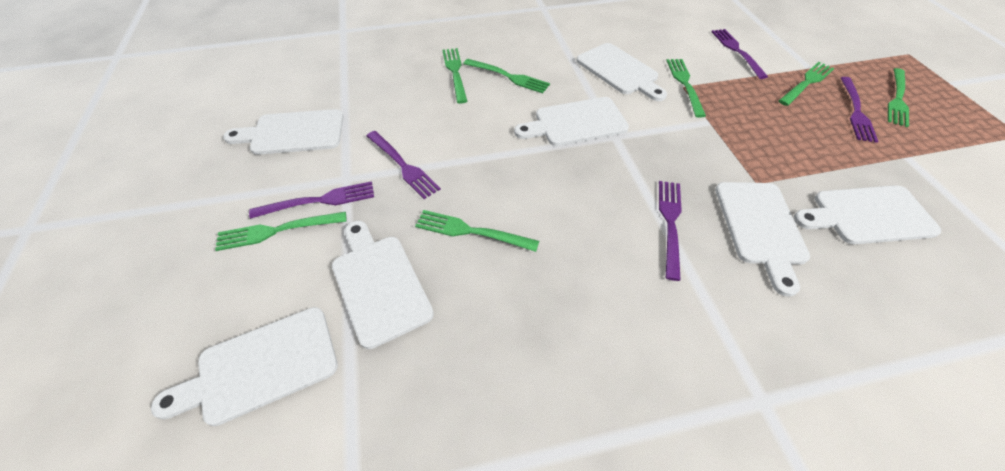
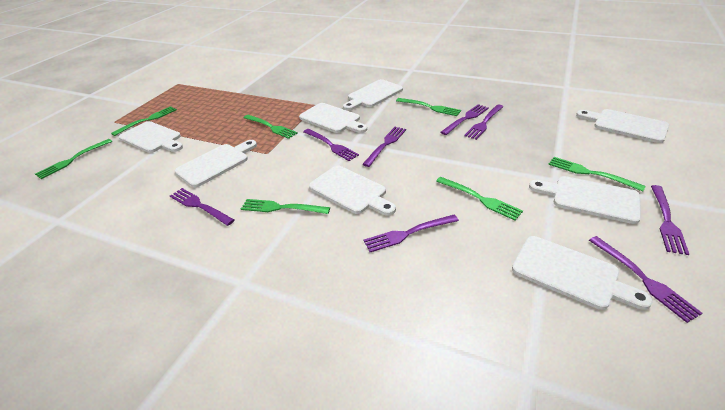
purple fork: 5 -> 8
white cutting board: 7 -> 8

